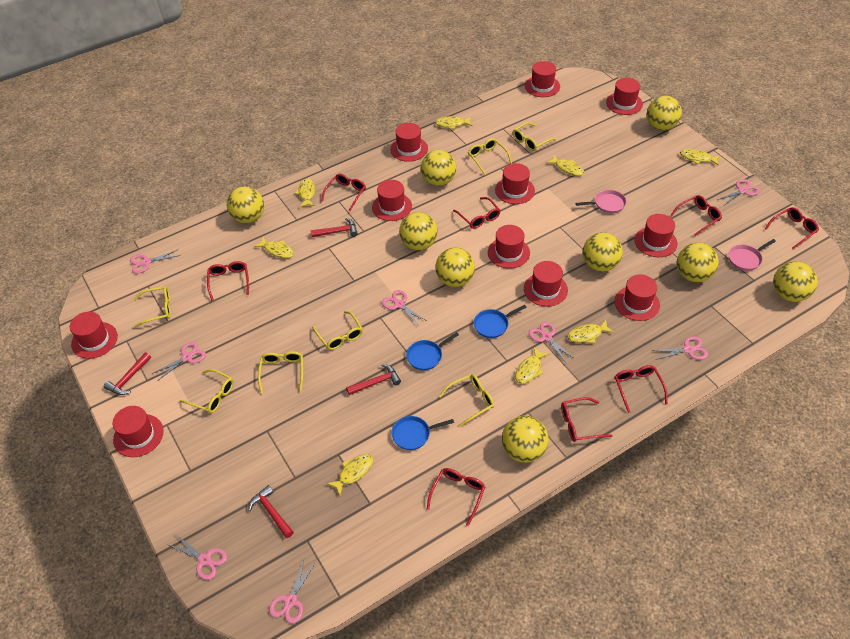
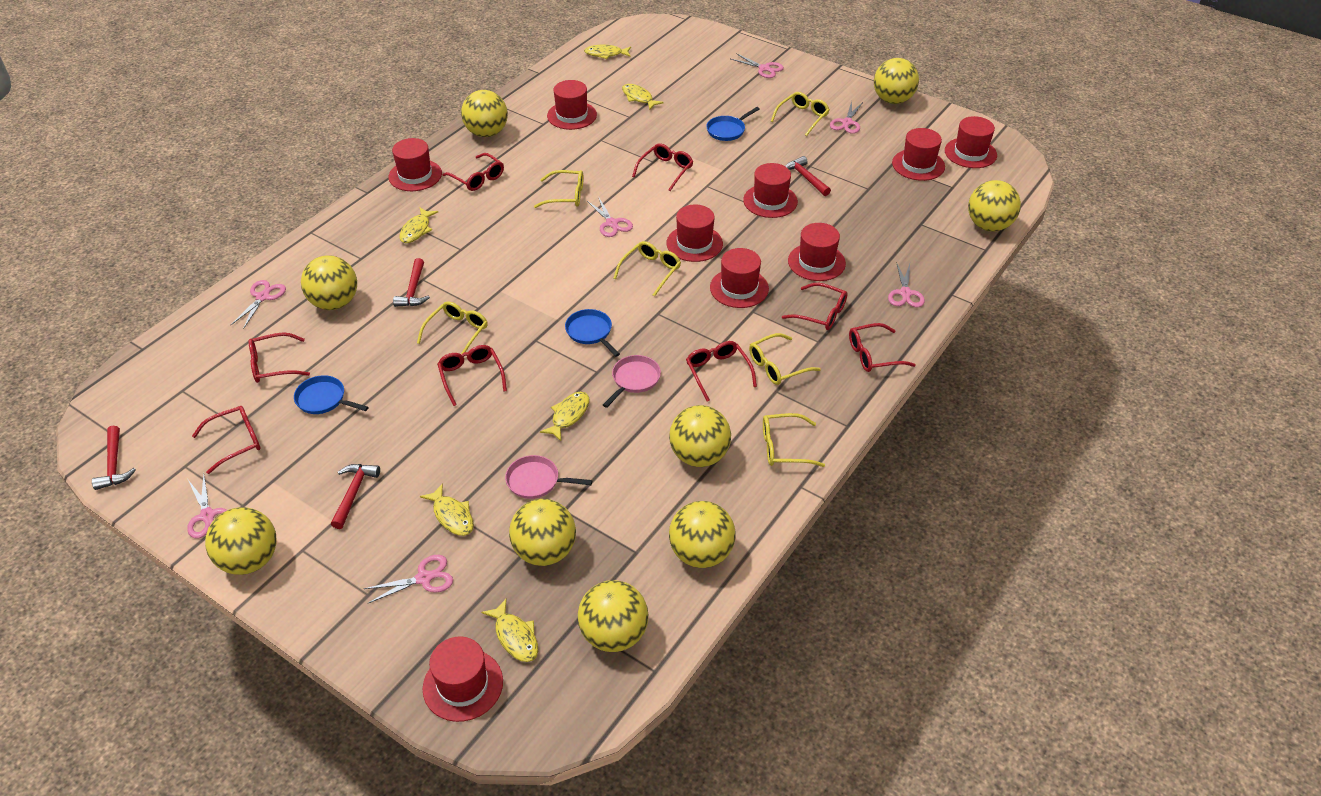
pink scissors: 8 -> 7
red hat: 11 -> 9
yellow fish: 8 -> 6
yellow glasses: 7 -> 6

